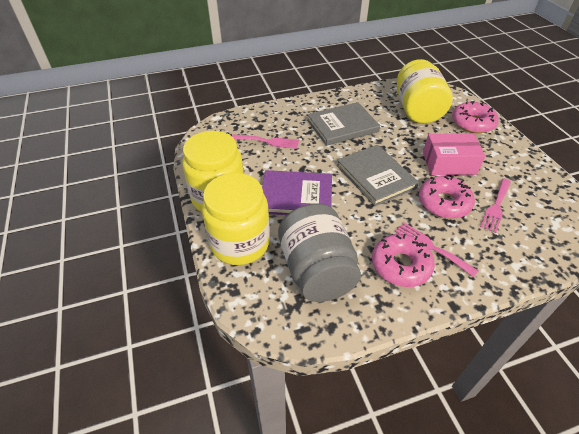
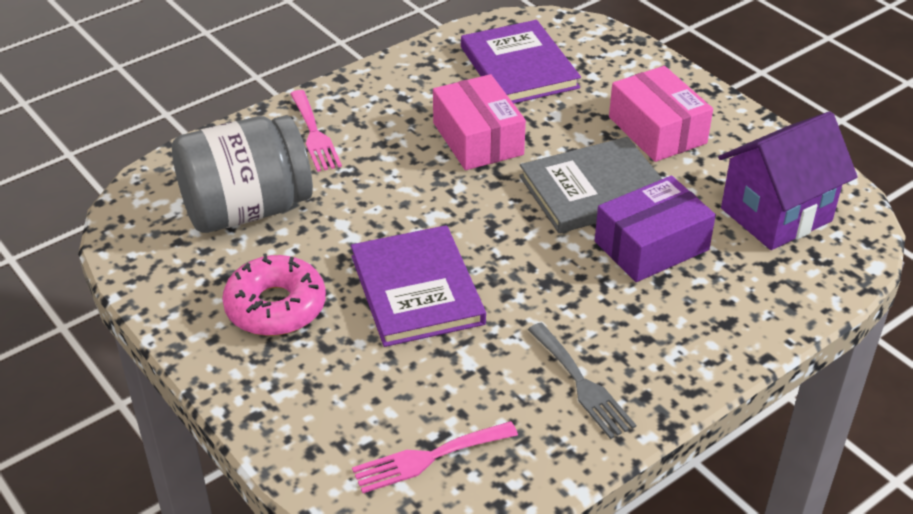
grey book: 2 -> 1
grey fork: 0 -> 1
pink box: 1 -> 2
pink donut: 3 -> 1
pink fork: 3 -> 2
purple book: 1 -> 2
purple box: 0 -> 1
purple house: 0 -> 1
yellow jar: 3 -> 0

